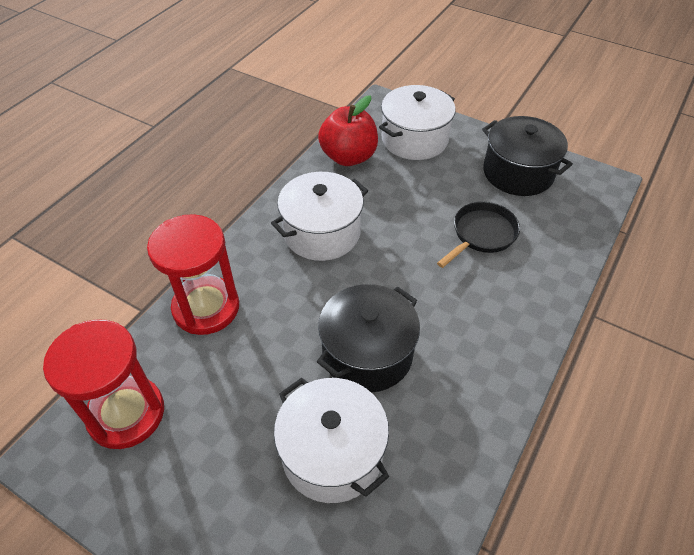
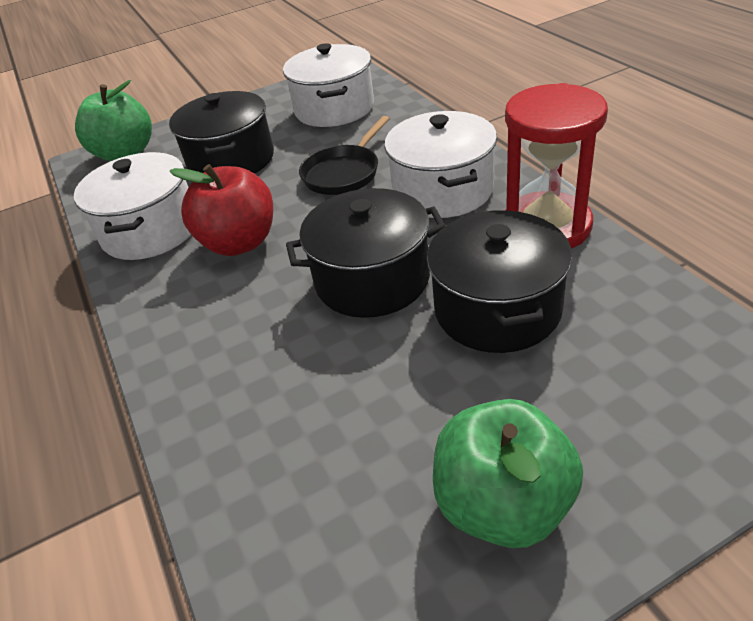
black pot: 2 -> 3
green apple: 0 -> 2
red hourglass: 2 -> 1

